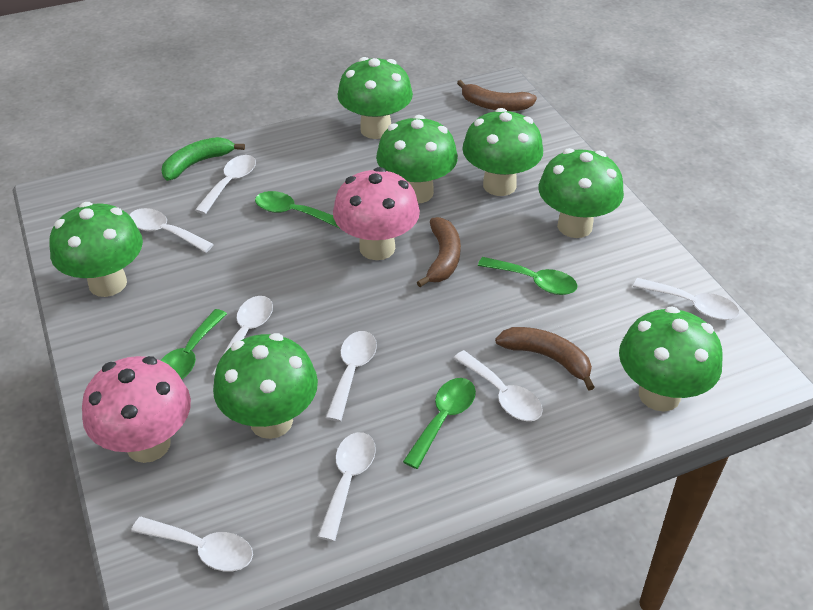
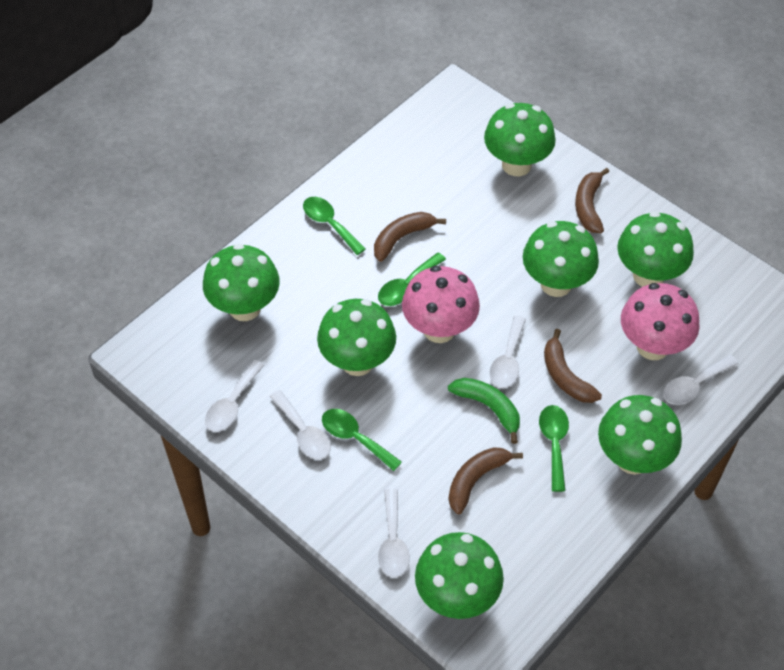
brown banana: 3 -> 4
white spoon: 8 -> 5

